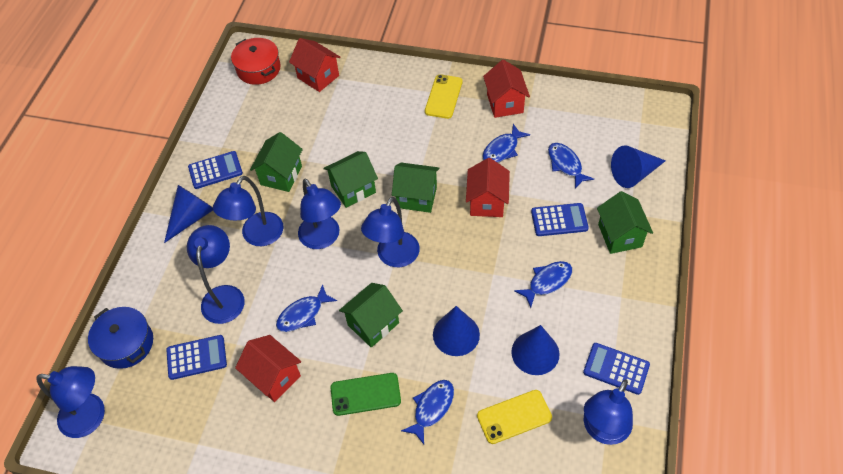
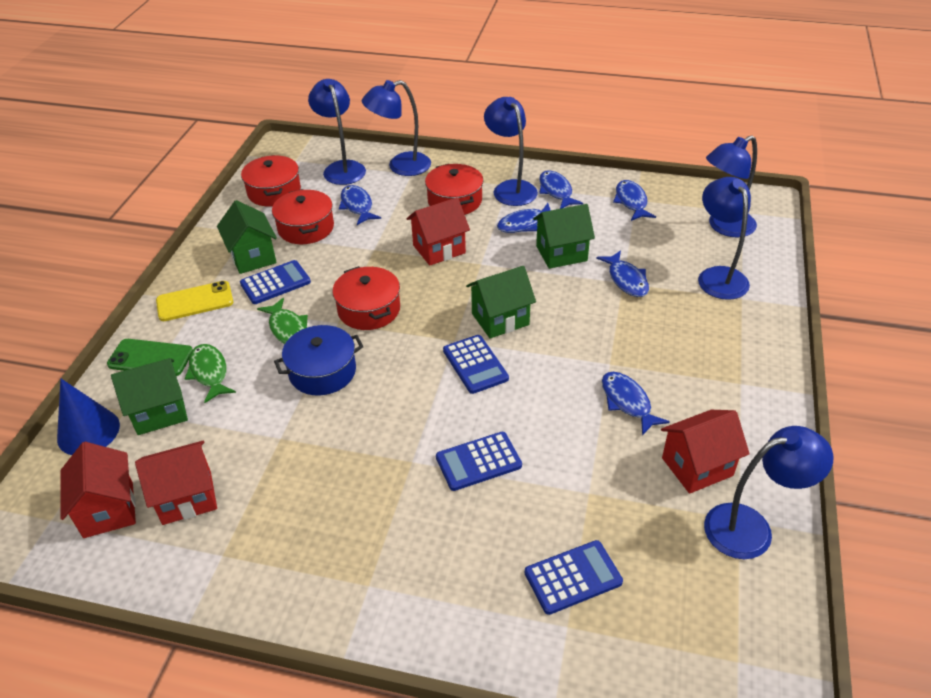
blue cone: 4 -> 1
blue fish: 5 -> 6
green fish: 0 -> 2
green house: 5 -> 4
red pot: 1 -> 4
yellow phone: 2 -> 1

